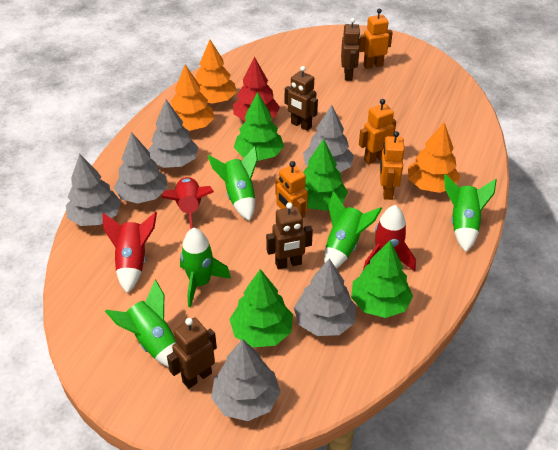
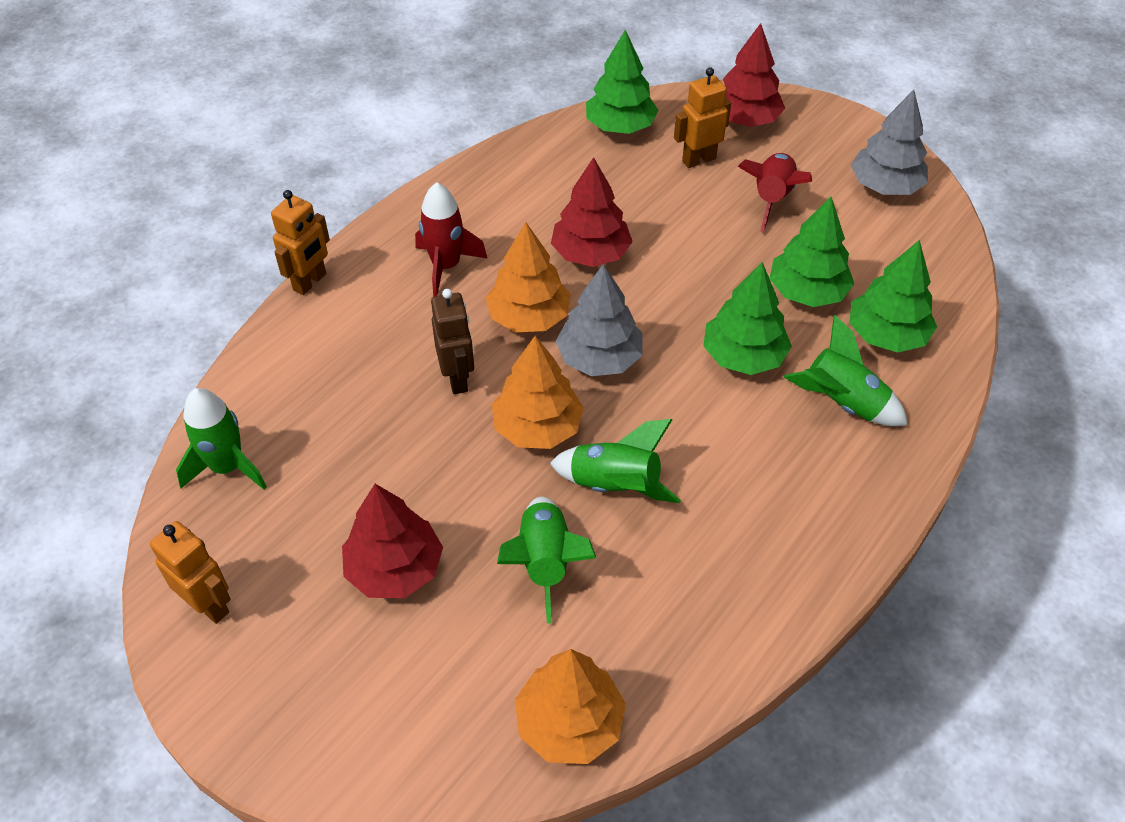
brown robot: 4 -> 1
green rocket: 5 -> 4
grey tree: 6 -> 2
orange robot: 4 -> 3
red rocket: 3 -> 2
red tree: 1 -> 3

